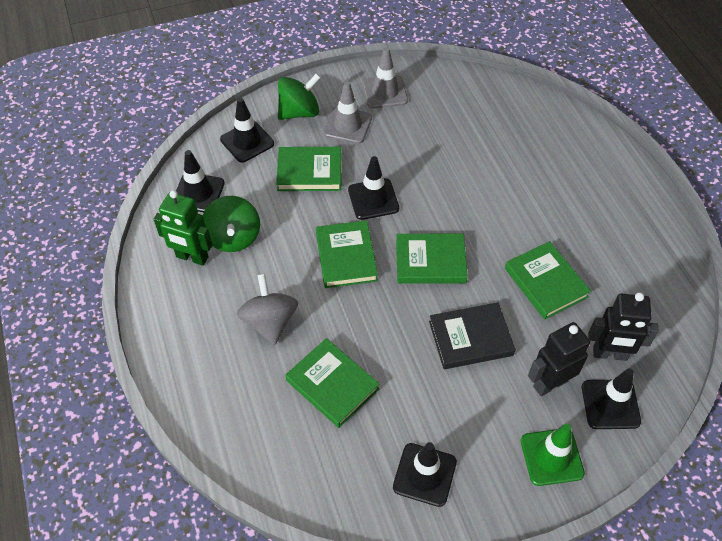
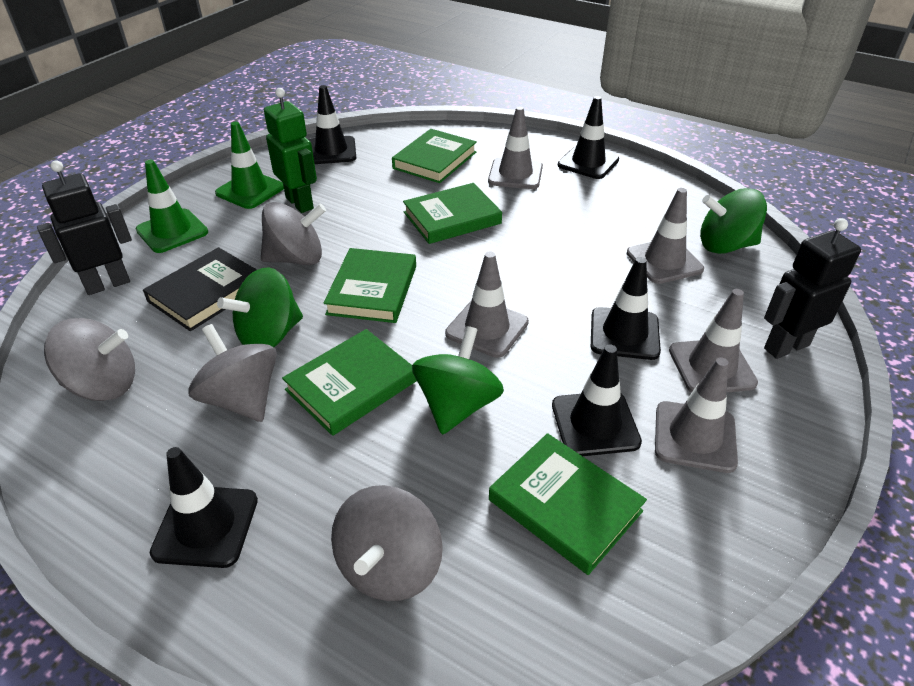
green spinning top: 2 -> 3
green traffic cone: 1 -> 2
grey spinning top: 1 -> 4
grey traffic cone: 2 -> 5

